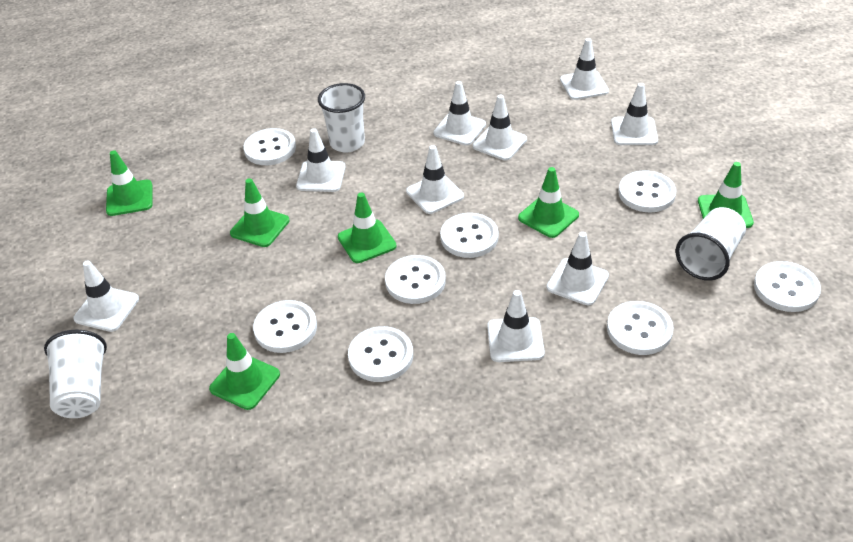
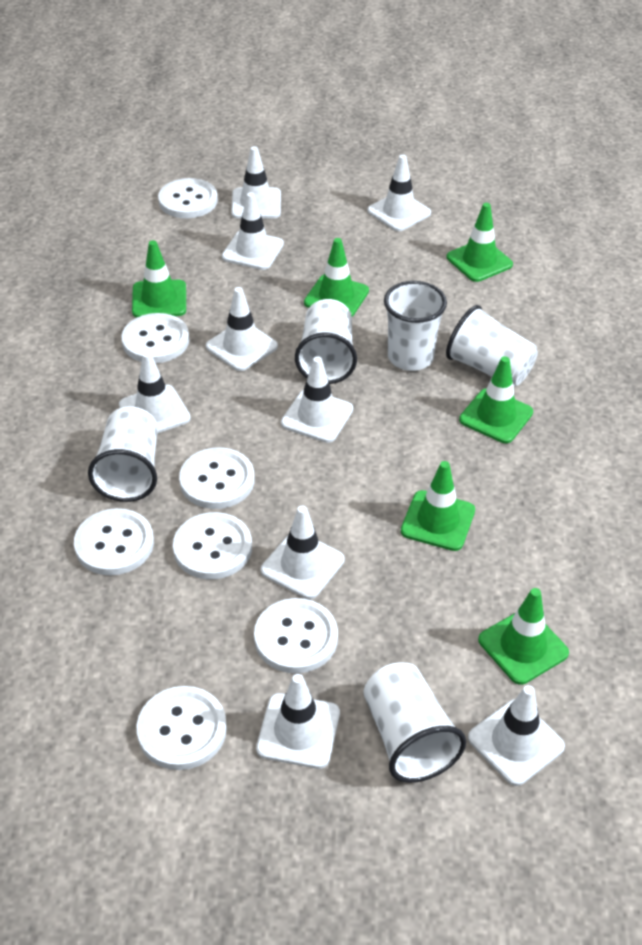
white button: 8 -> 7
white cup: 3 -> 5

